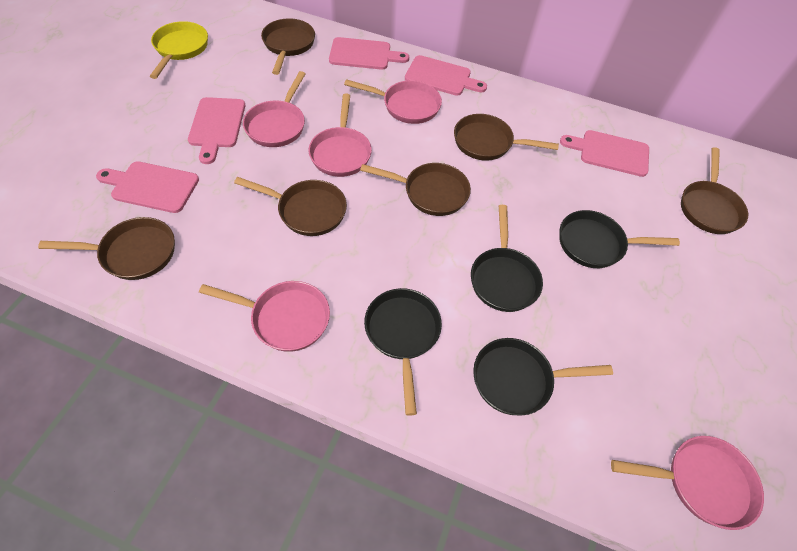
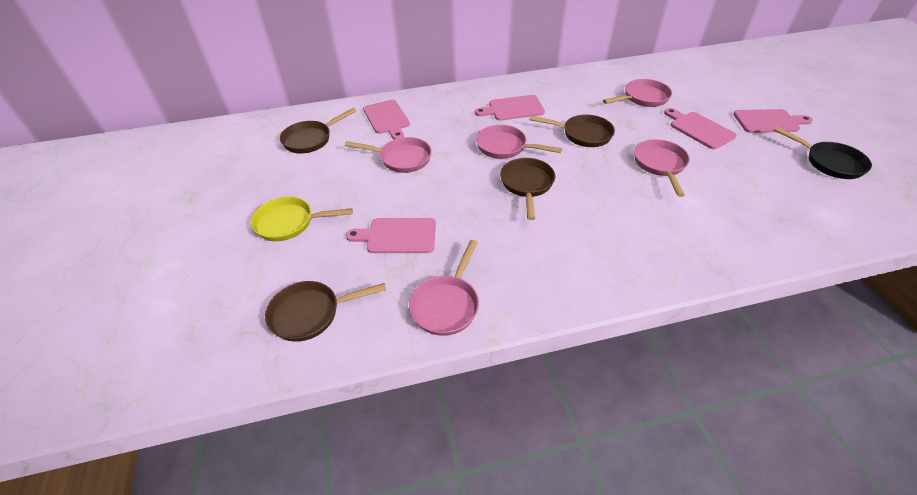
black pan: 4 -> 1
brown pan: 6 -> 4

